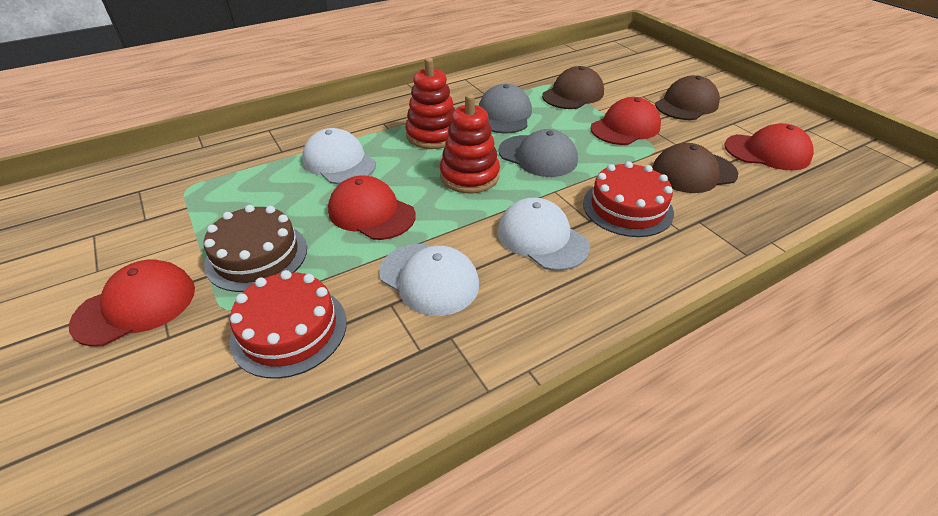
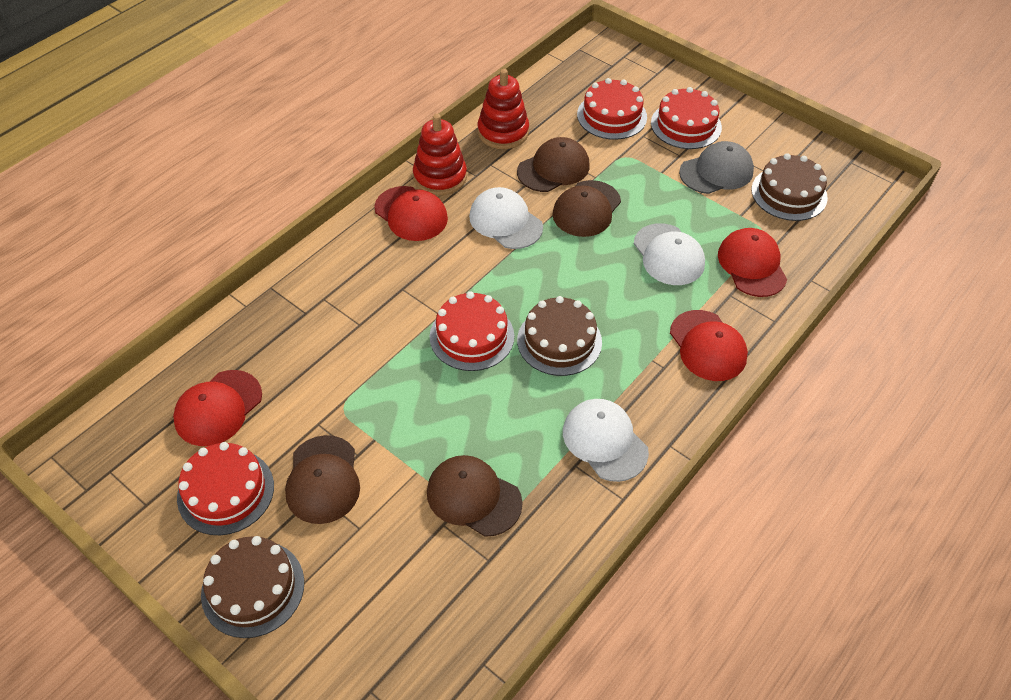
brown cake: 1 -> 3
brown cap: 3 -> 4
grey cap: 2 -> 1
red cake: 2 -> 4

